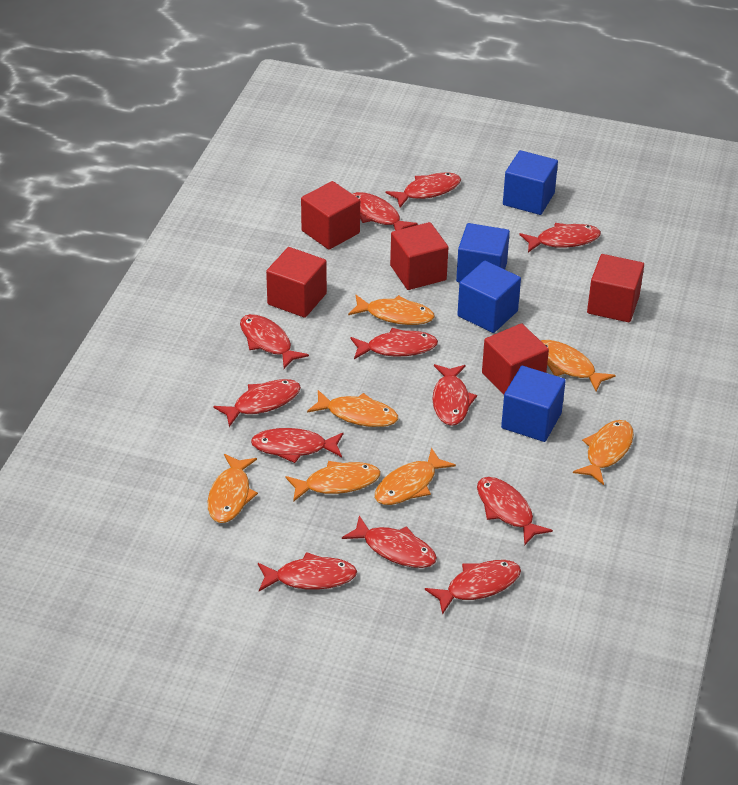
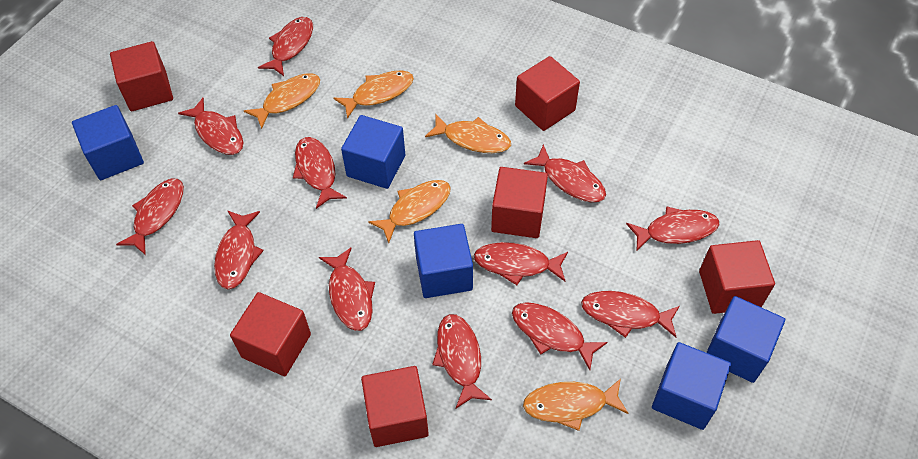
blue cube: 4 -> 5
orange fish: 7 -> 5
red cube: 5 -> 6

